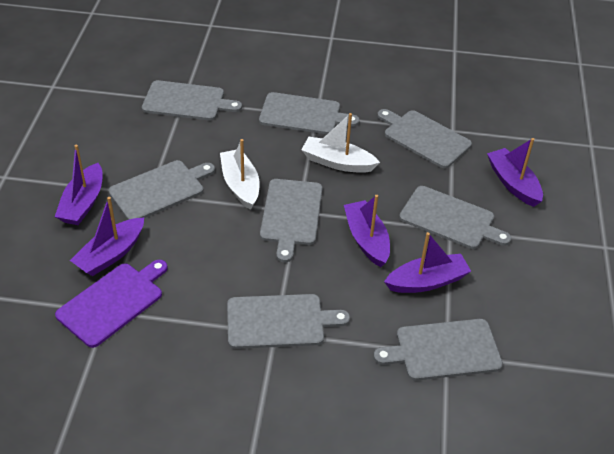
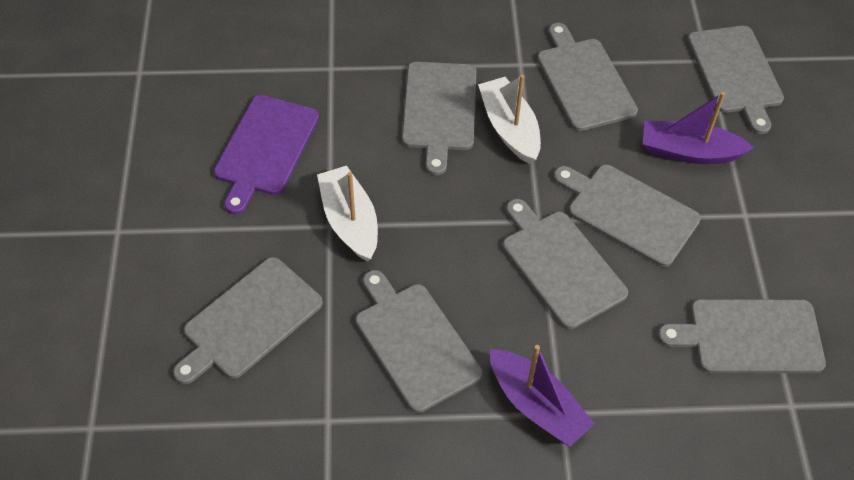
purple boat: 5 -> 2

